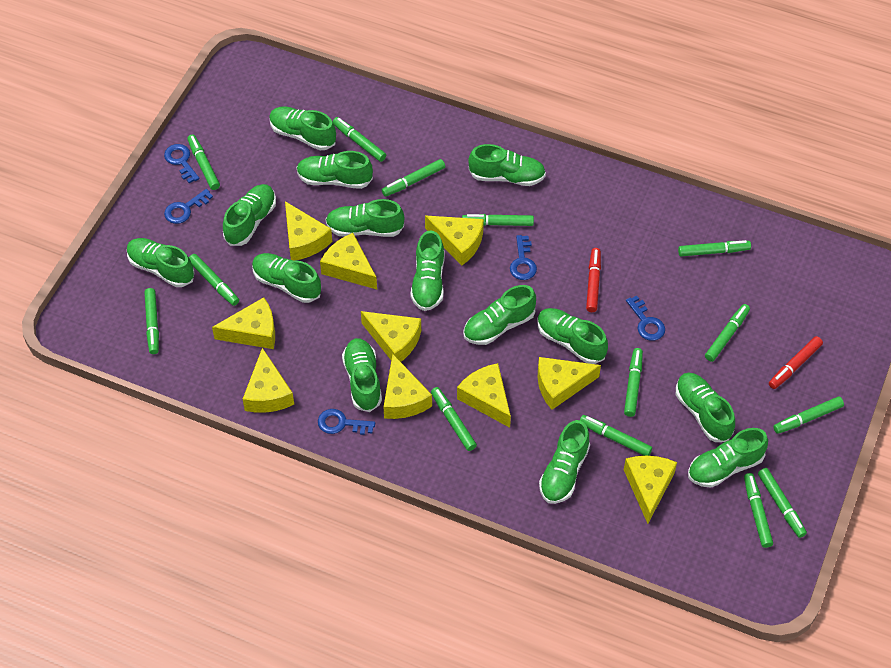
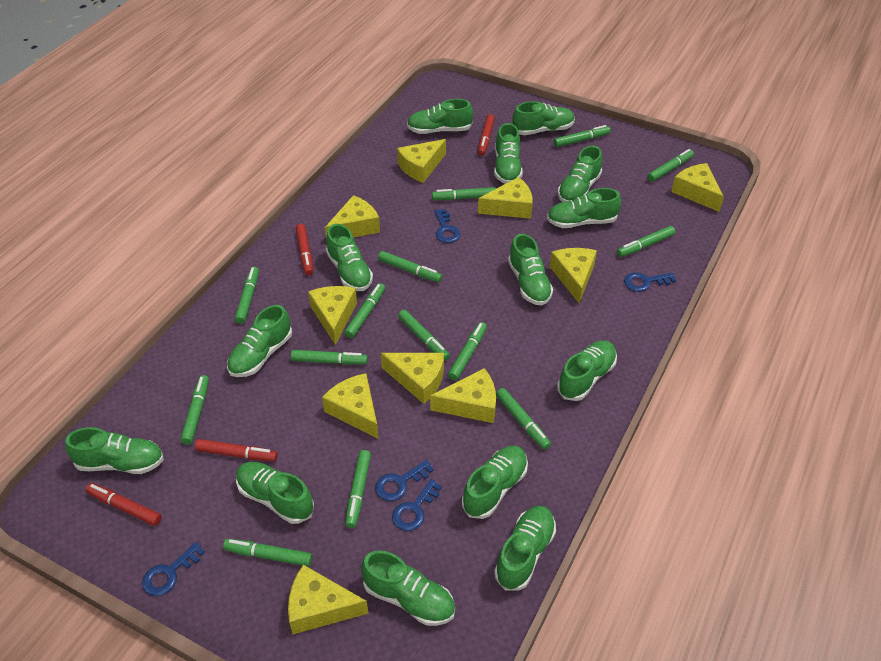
red marker: 2 -> 4

